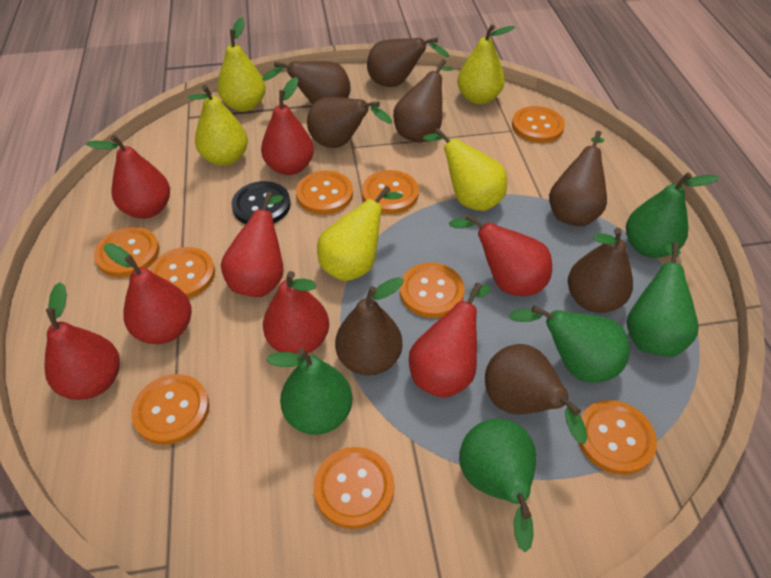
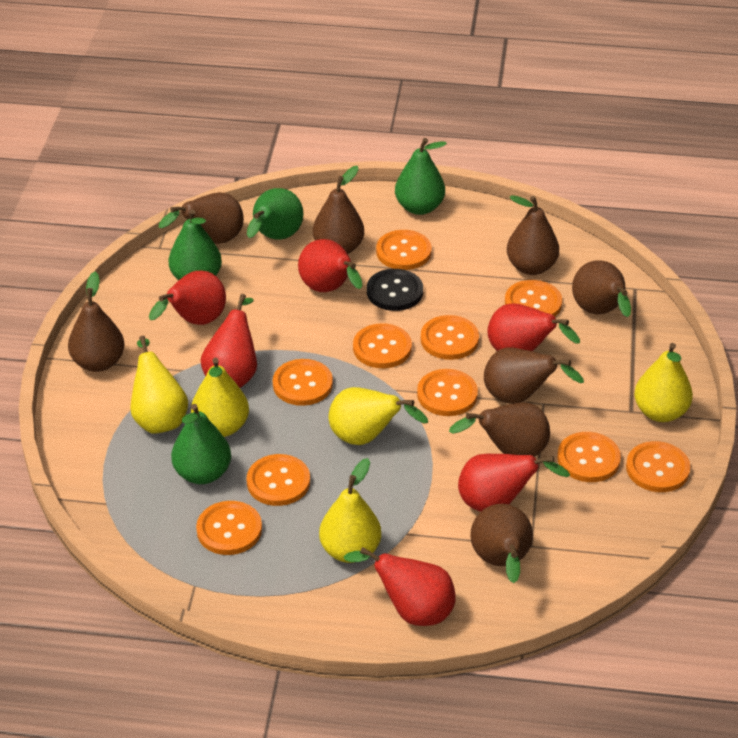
green pear: 5 -> 4
orange button: 9 -> 10
red pear: 8 -> 6

